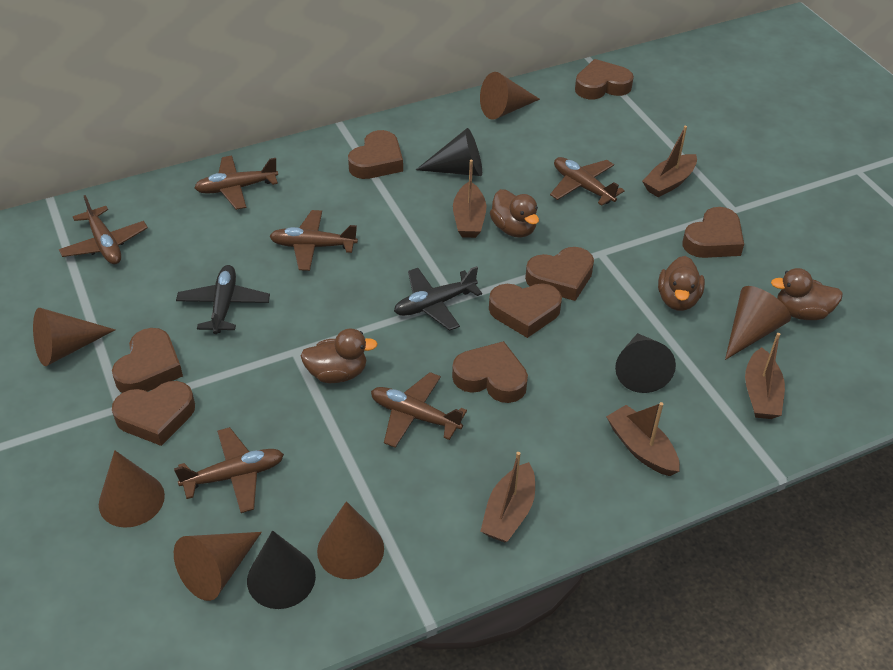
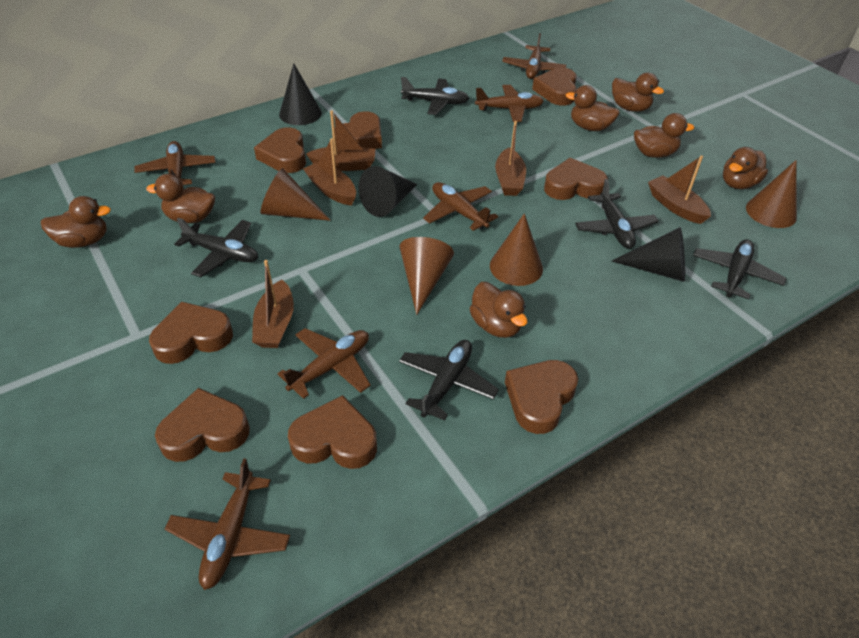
black plane: 2 -> 5
brown cone: 6 -> 4
brown duck: 4 -> 7

